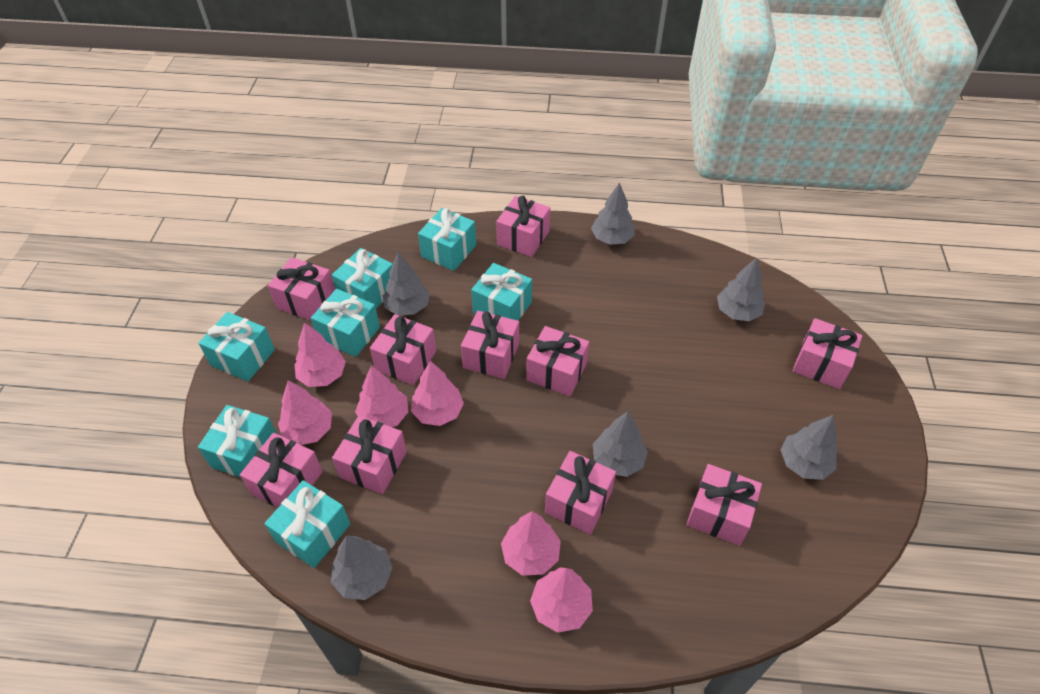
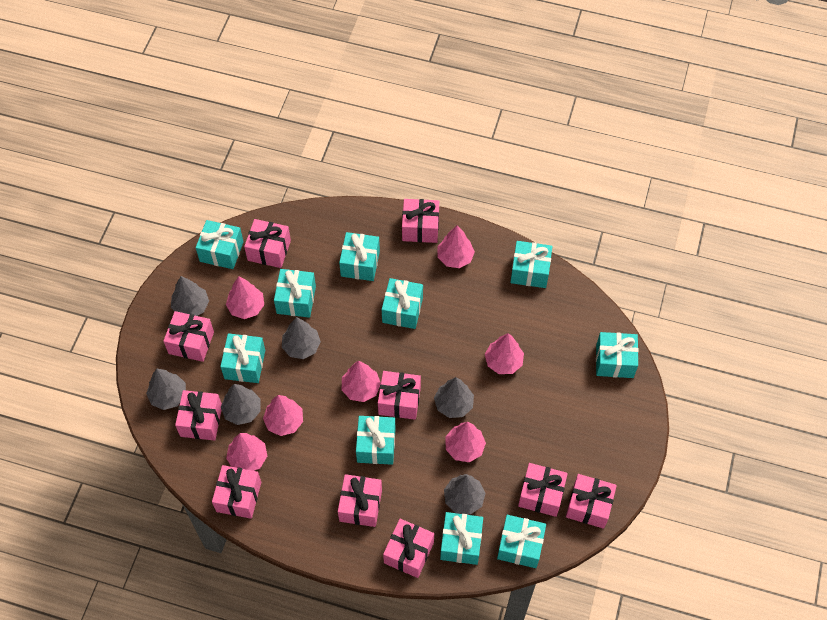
pink tree: 6 -> 7
turquoise gift: 7 -> 10

